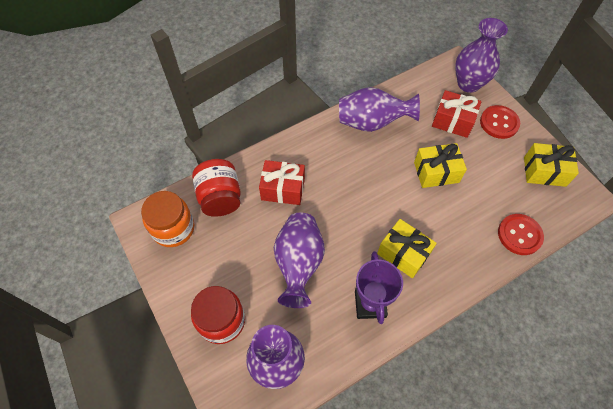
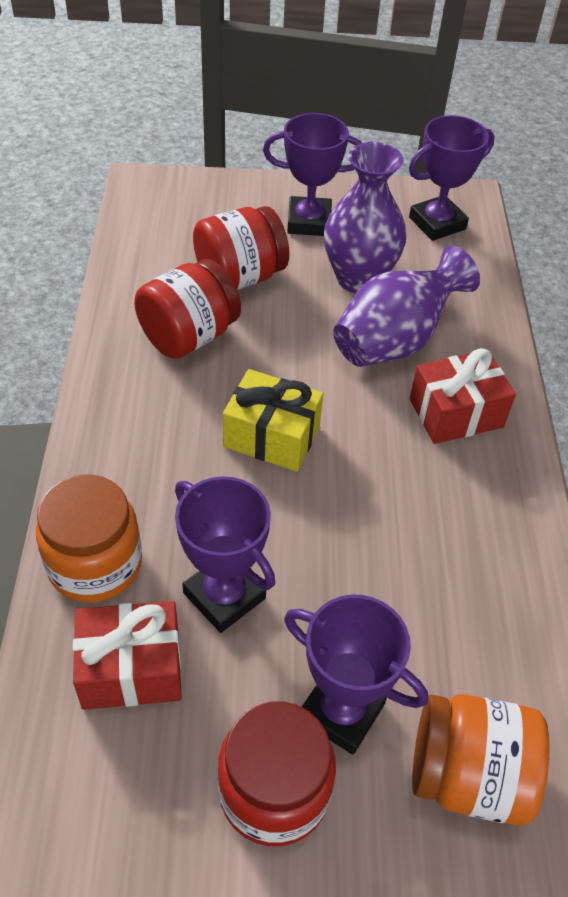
orange jar: 1 -> 2
purple trophy: 1 -> 4
purple vase: 4 -> 2
red button: 2 -> 0
red jar: 2 -> 3
yellow gift: 3 -> 1

